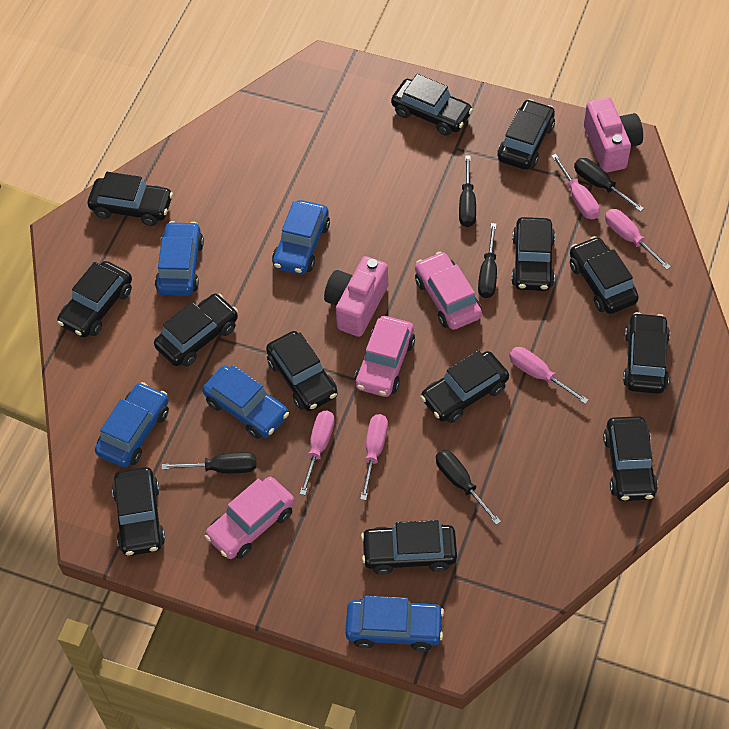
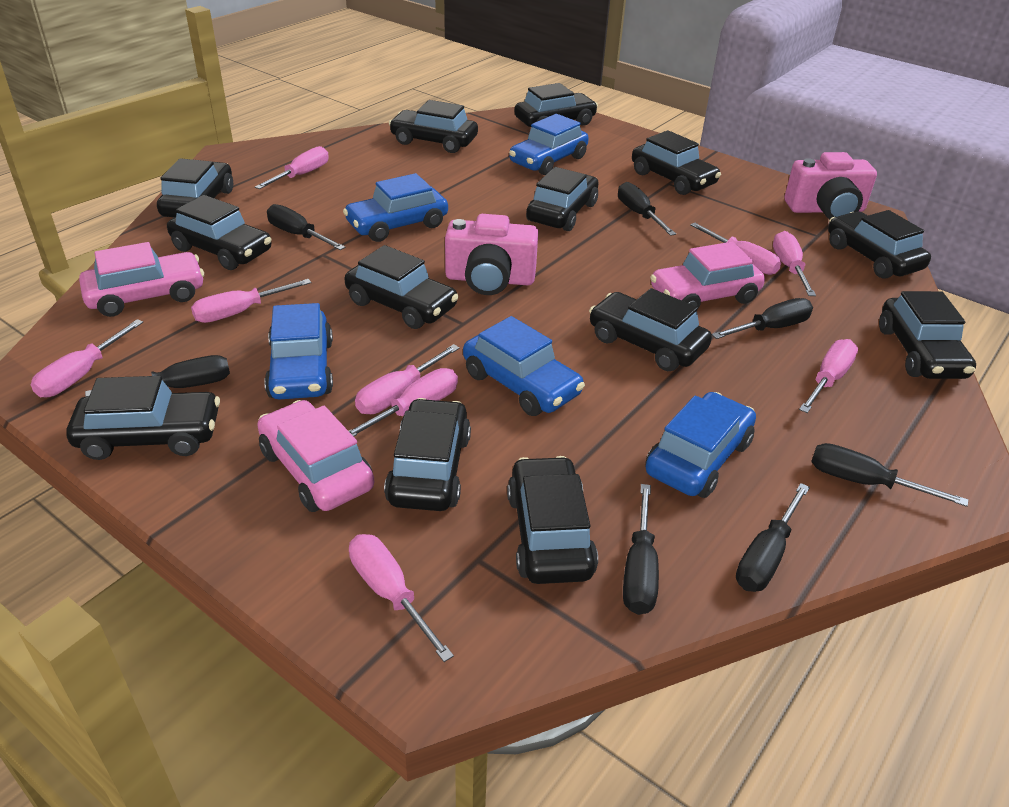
black screwdriver: 5 -> 7
pink screwdriver: 5 -> 9

